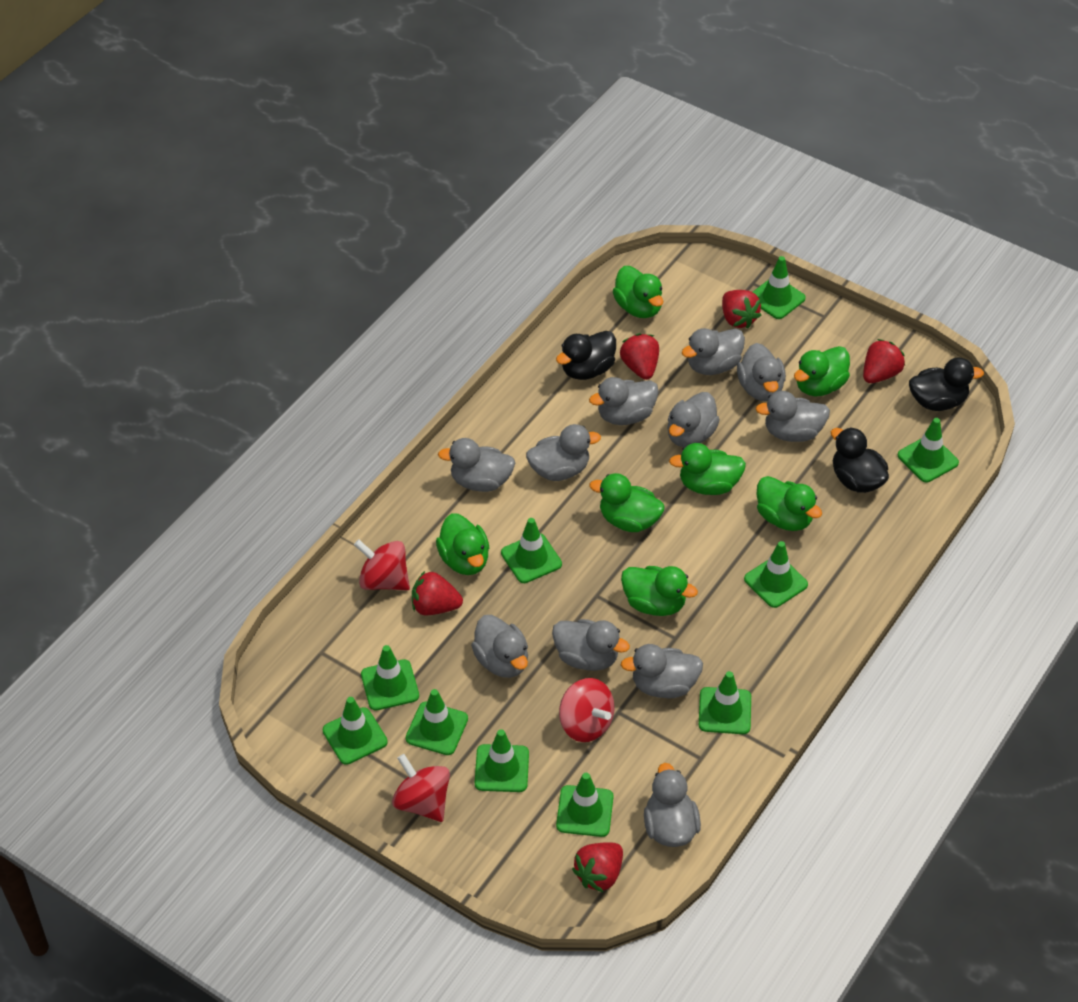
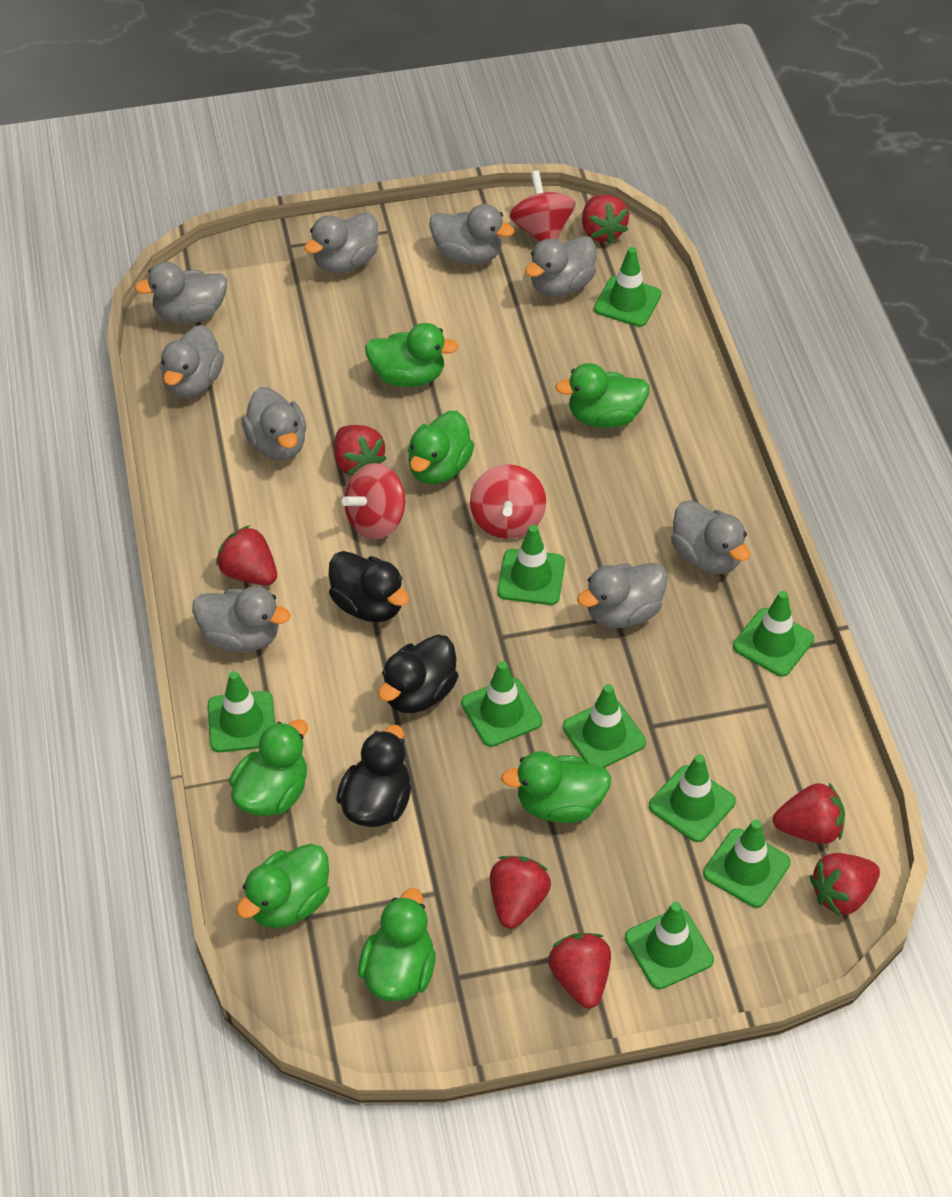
green traffic cone: 10 -> 9
grey duck: 11 -> 9
red strawberry: 5 -> 7

